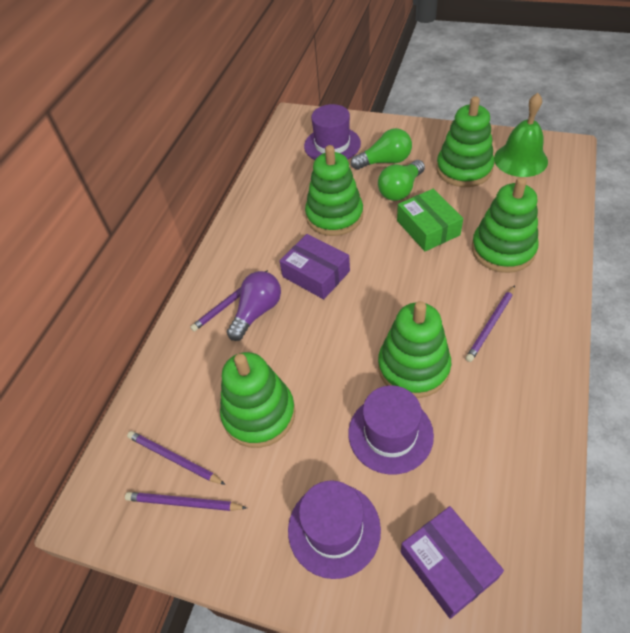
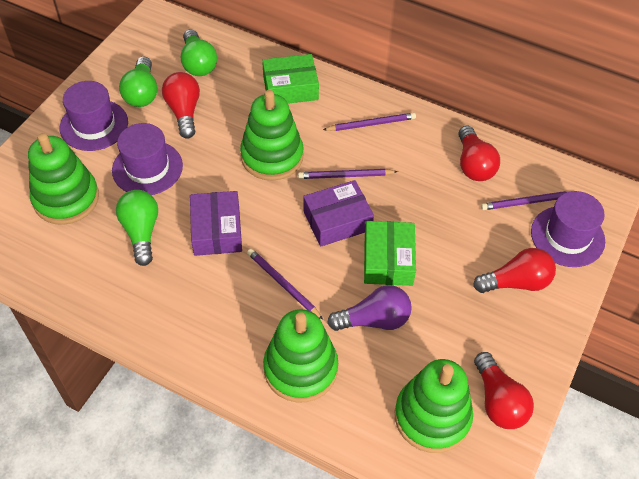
green bell: 1 -> 0
green box: 1 -> 2
green light bulb: 2 -> 3
green stacking toy: 5 -> 4
red light bulb: 0 -> 4

